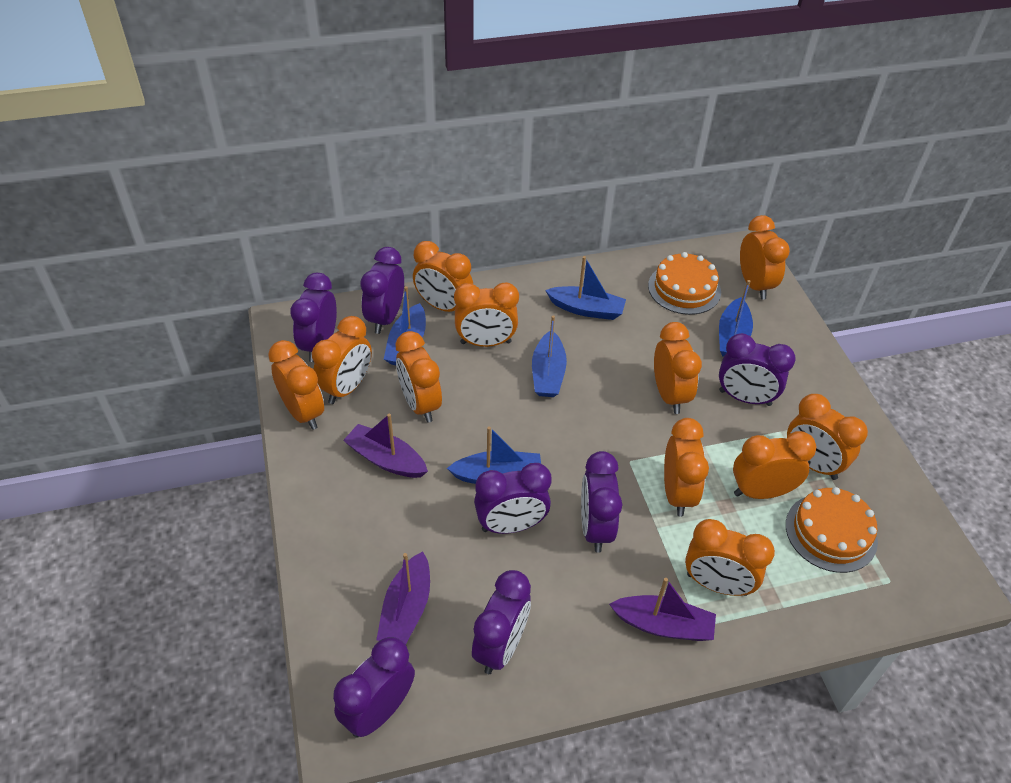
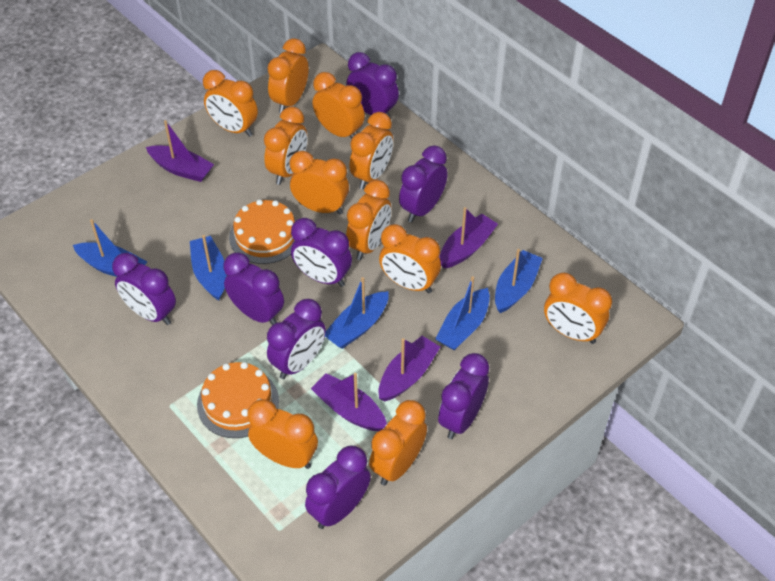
purple boat: 3 -> 4
purple clock: 7 -> 8

